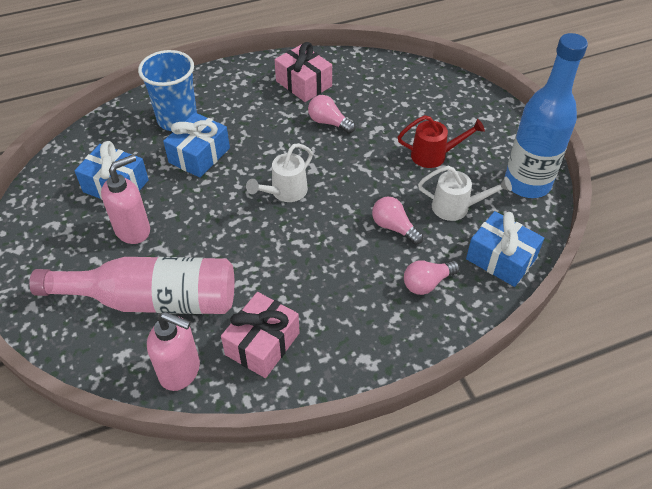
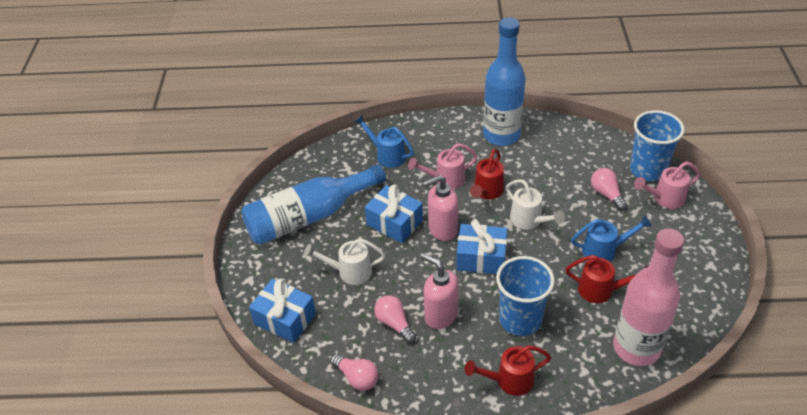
blue bottle: 1 -> 2
blue cup: 1 -> 2
blue watering can: 0 -> 2
pink gift: 2 -> 0
pink watering can: 0 -> 2
red watering can: 1 -> 3

